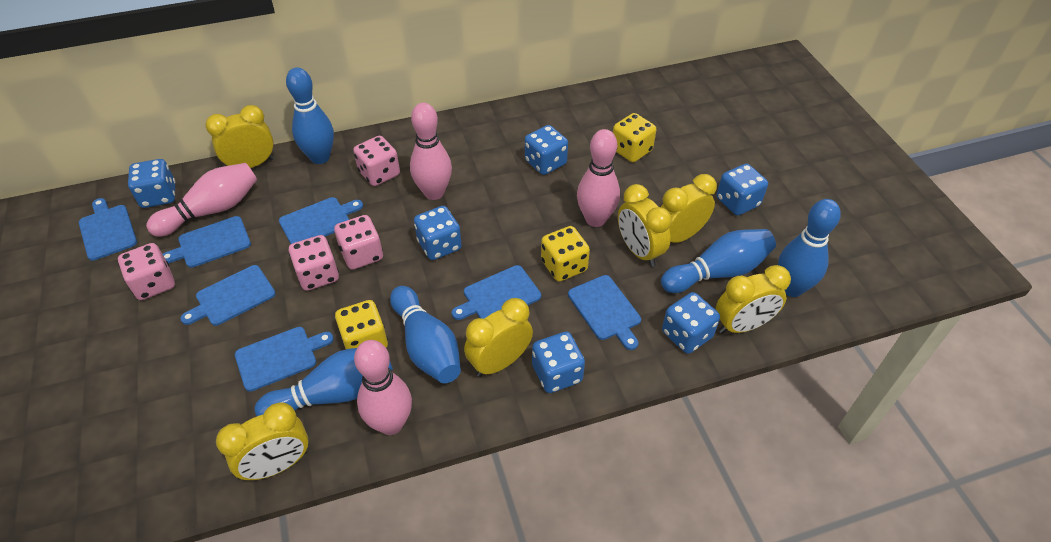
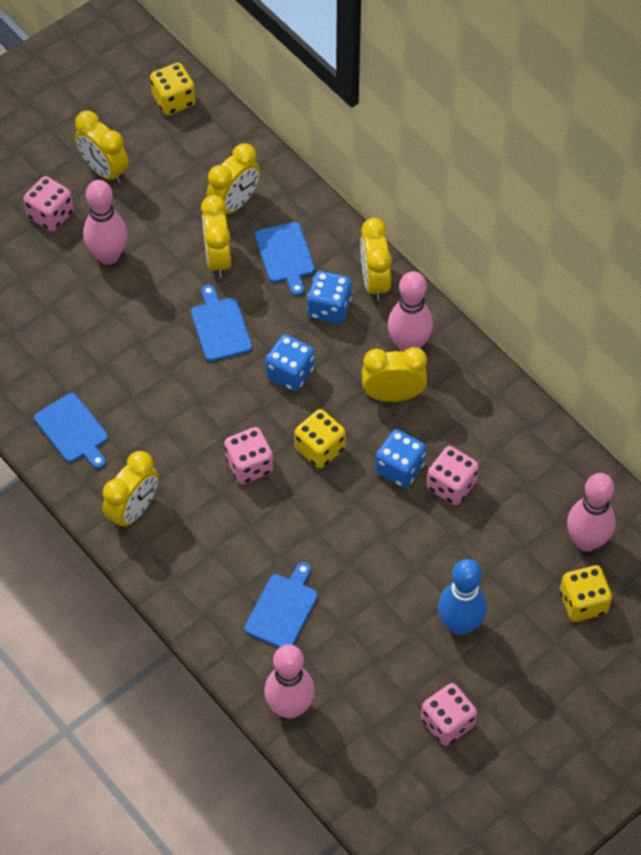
blue bowling pin: 5 -> 1
blue cutting board: 7 -> 4
blue dice: 6 -> 3

